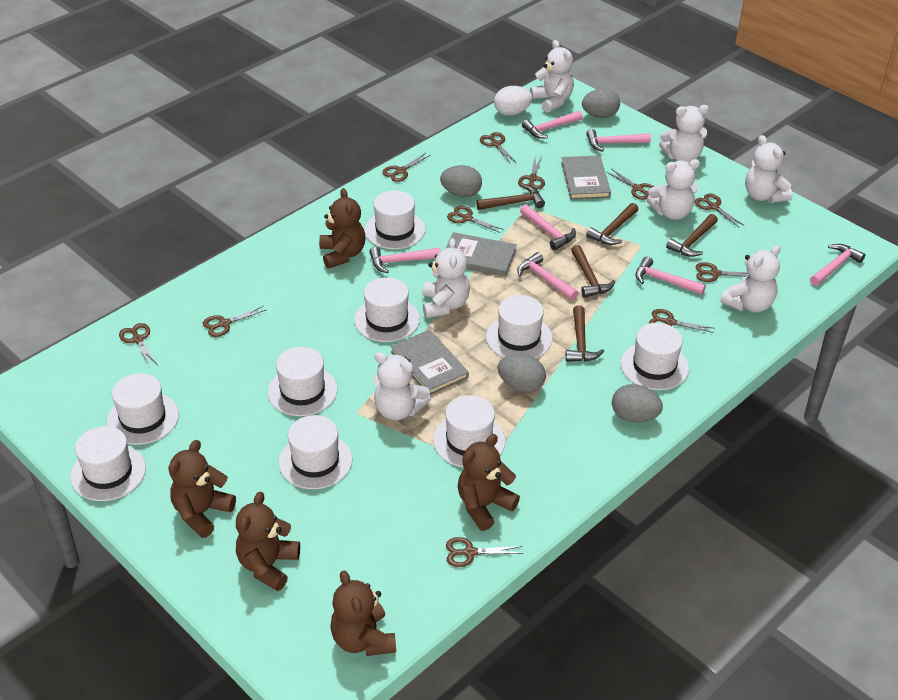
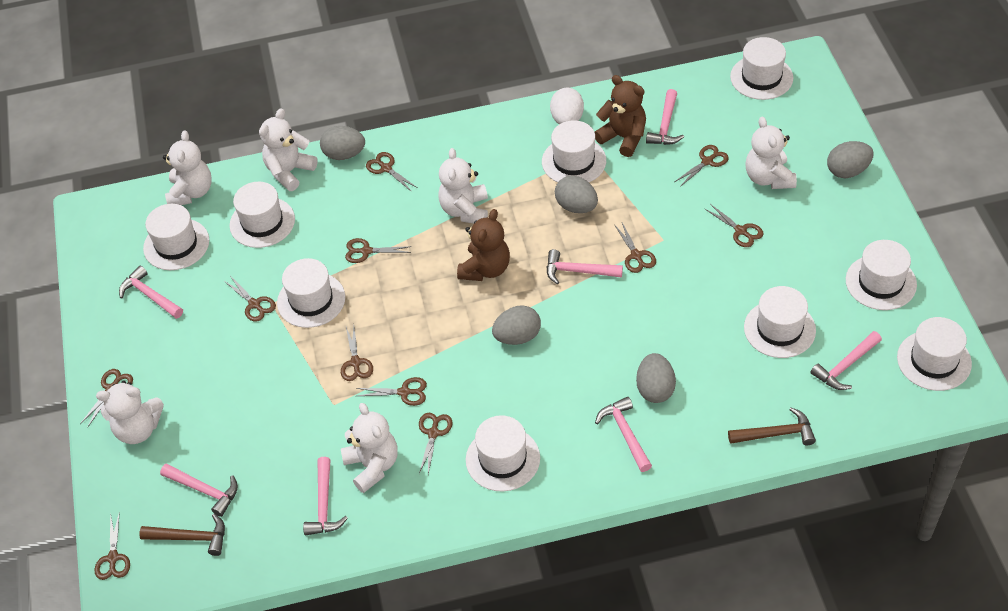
brown hammer: 5 -> 2
brown teddy bear: 5 -> 2
grey book: 3 -> 0
grey egg: 4 -> 5
white teddy bear: 7 -> 6

